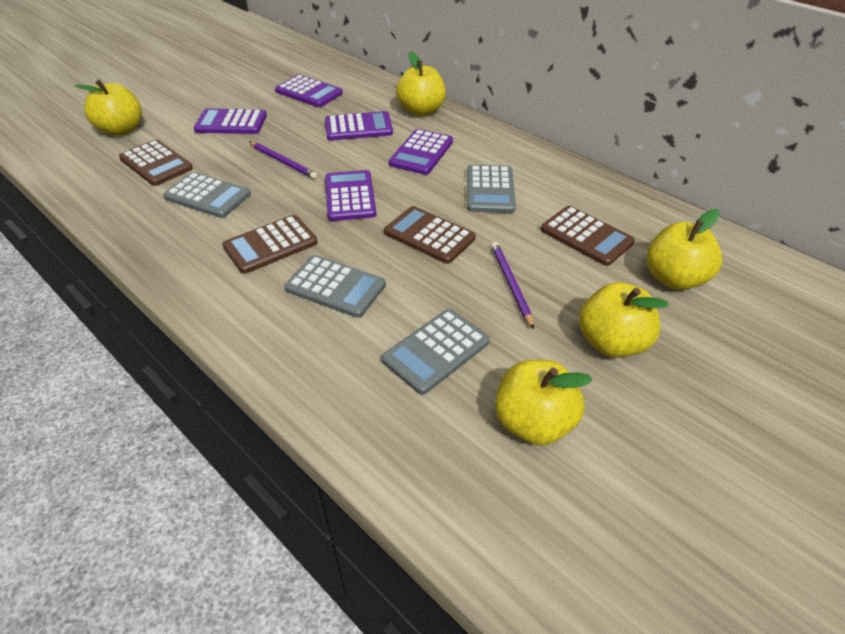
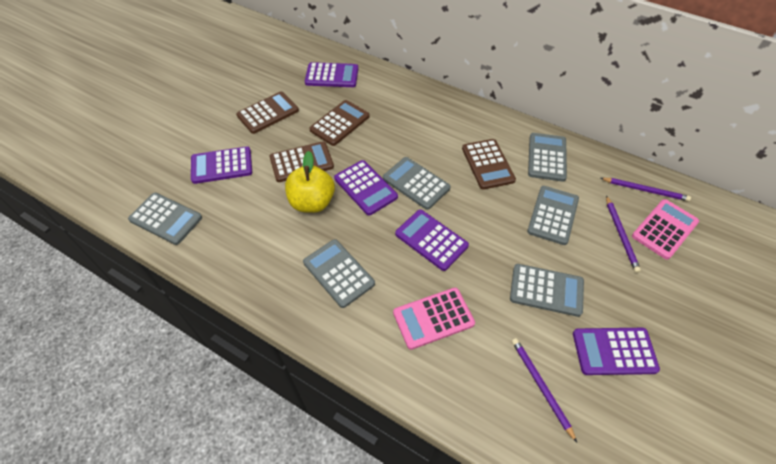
grey calculator: 4 -> 6
pink calculator: 0 -> 2
purple pencil: 2 -> 3
yellow apple: 5 -> 1

